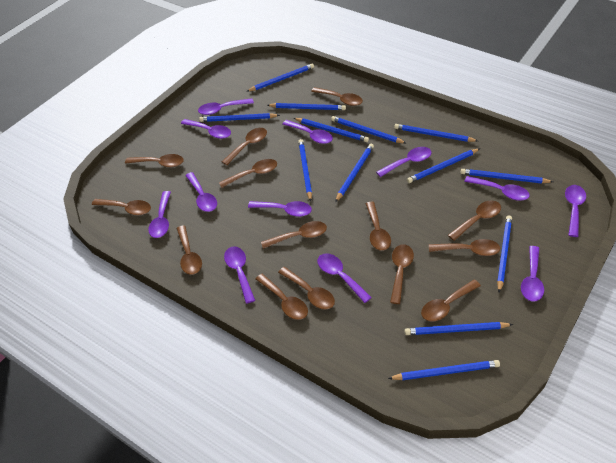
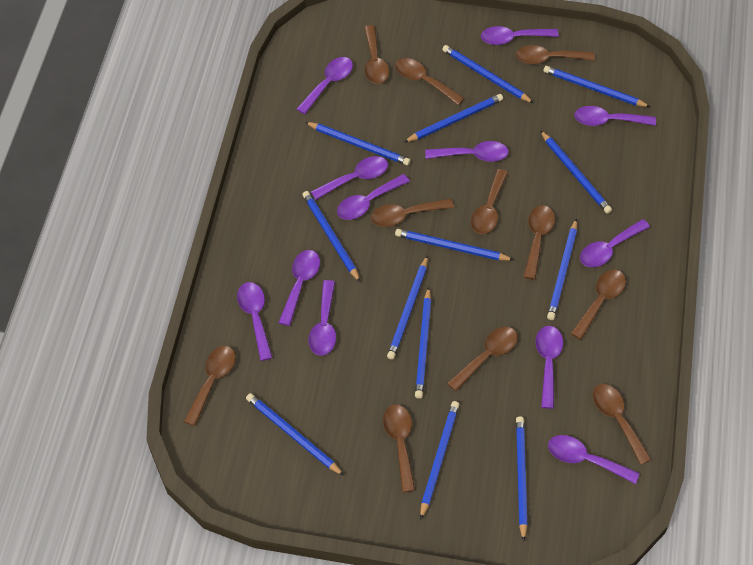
brown spoon: 14 -> 11

